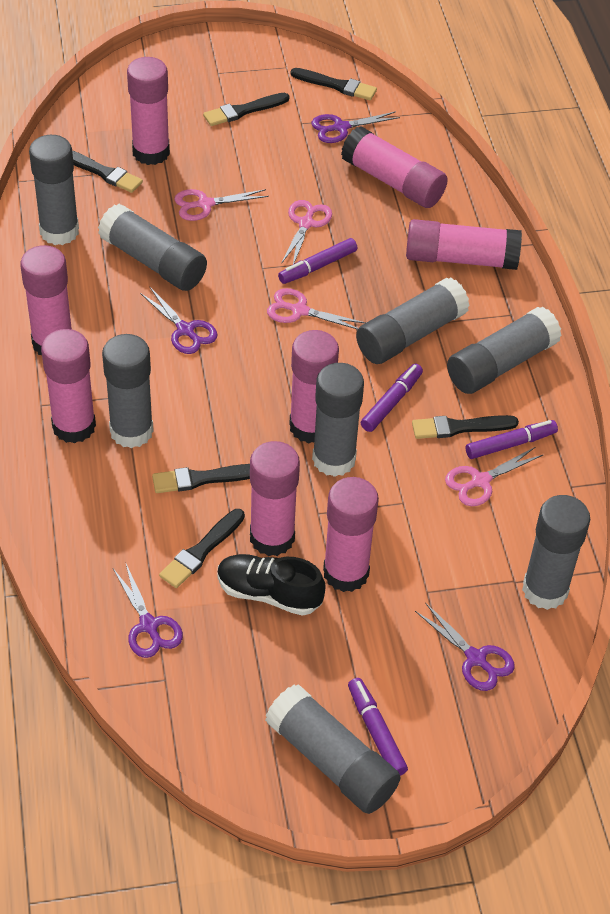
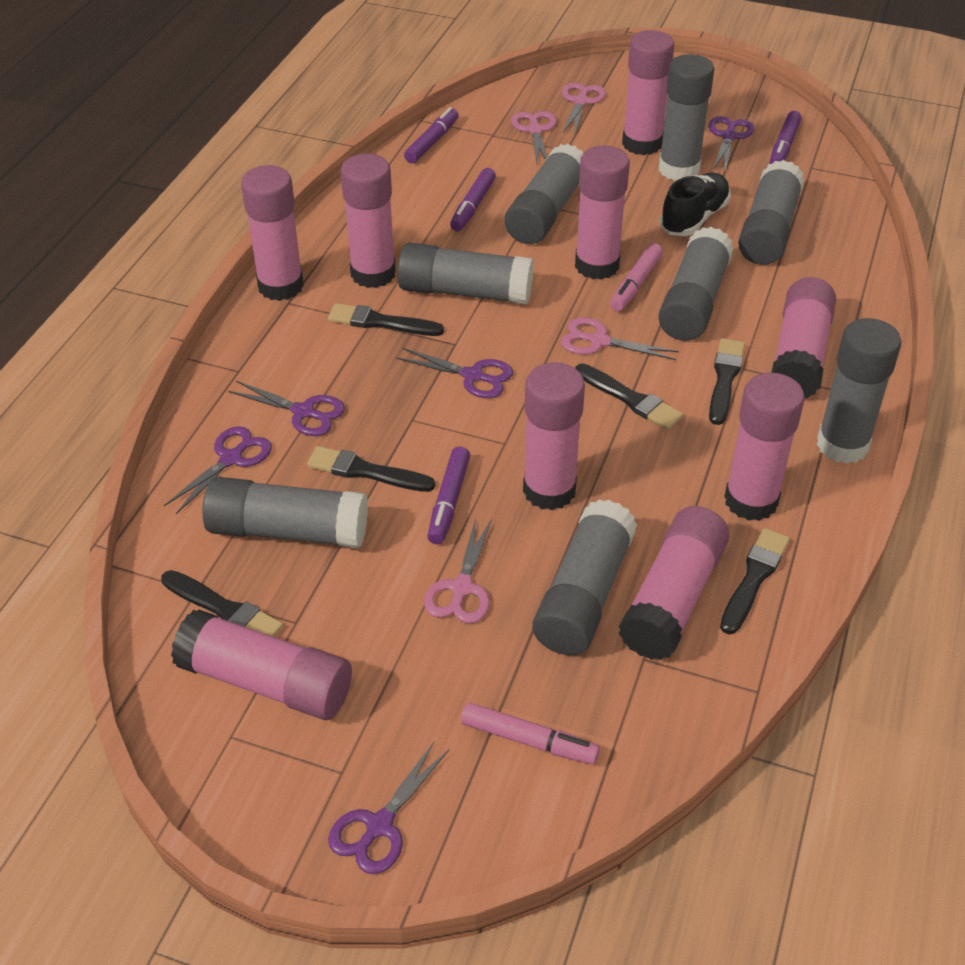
pink glue stick: 8 -> 9
pink marker: 0 -> 2
purple scissors: 4 -> 5

